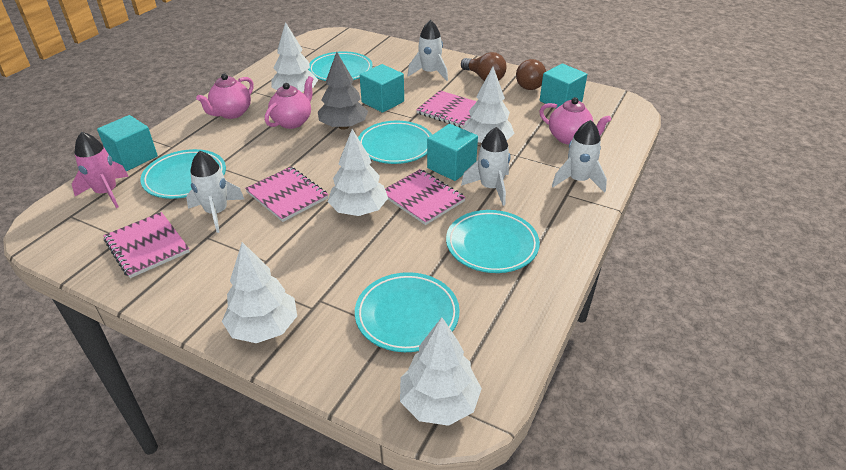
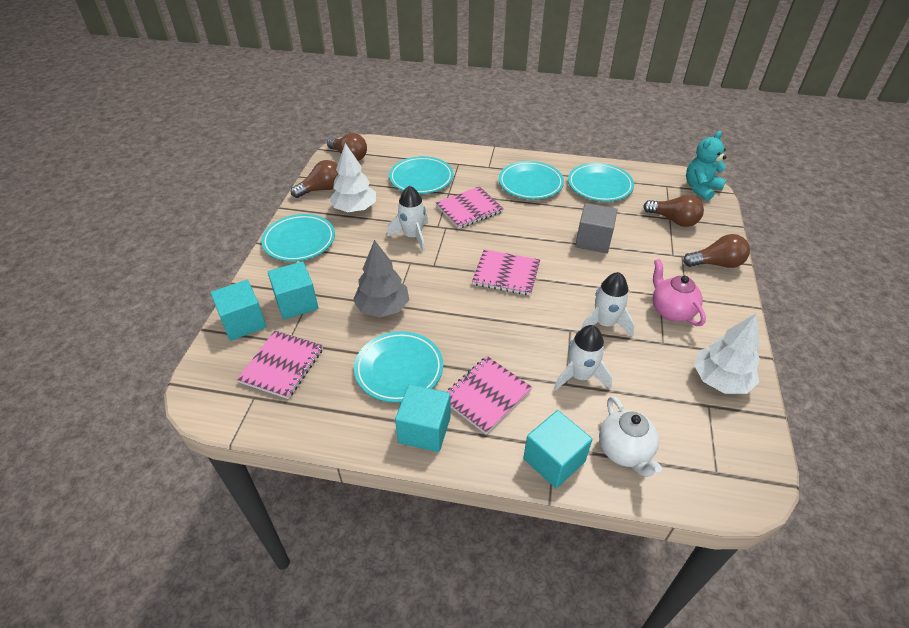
brown light bulb: 2 -> 4
grey cube: 0 -> 1
pink rocket: 1 -> 0
pink teapot: 3 -> 1
turquoise teddy bear: 0 -> 1
white rocket: 4 -> 3
white teapot: 0 -> 1
white tree: 5 -> 2

